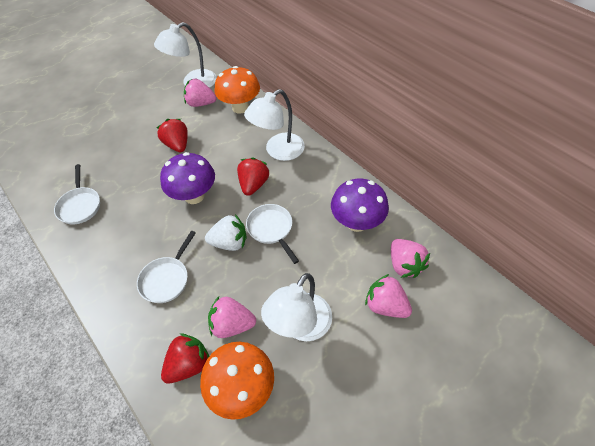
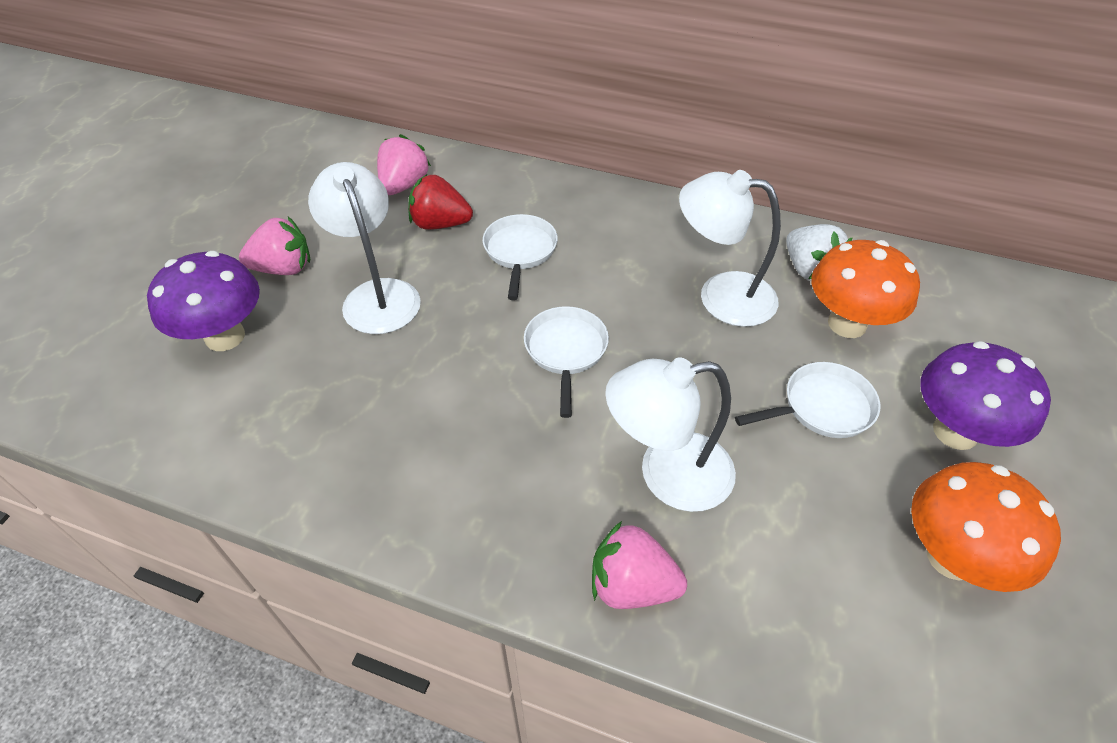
pink strawberry: 4 -> 3
red strawberry: 3 -> 1

